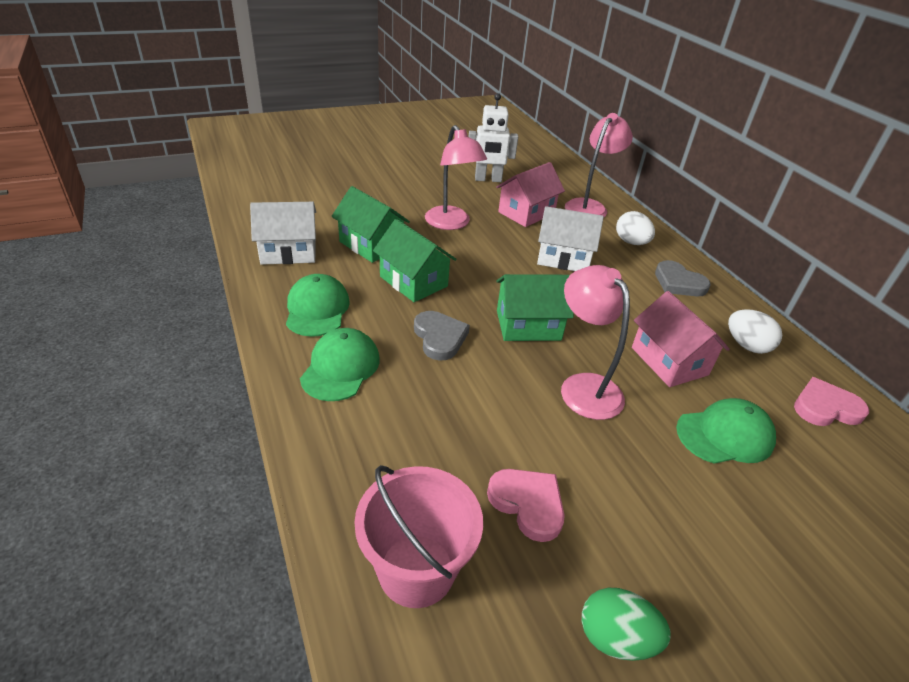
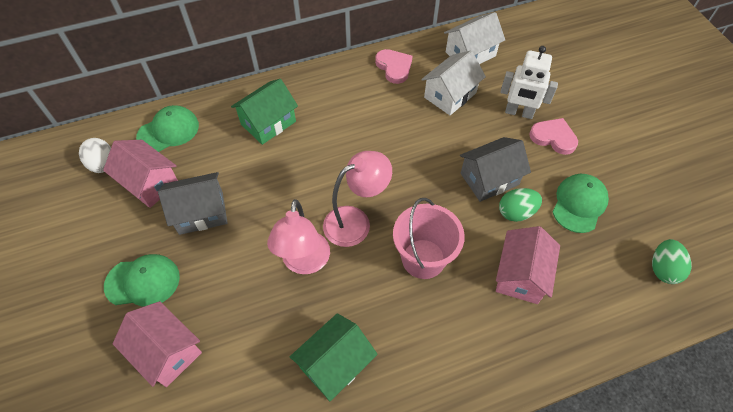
green egg: 1 -> 2
green house: 3 -> 2
grey heart: 2 -> 0
grey house: 0 -> 2
pink house: 2 -> 3
pink lamp: 3 -> 2
white egg: 2 -> 1

